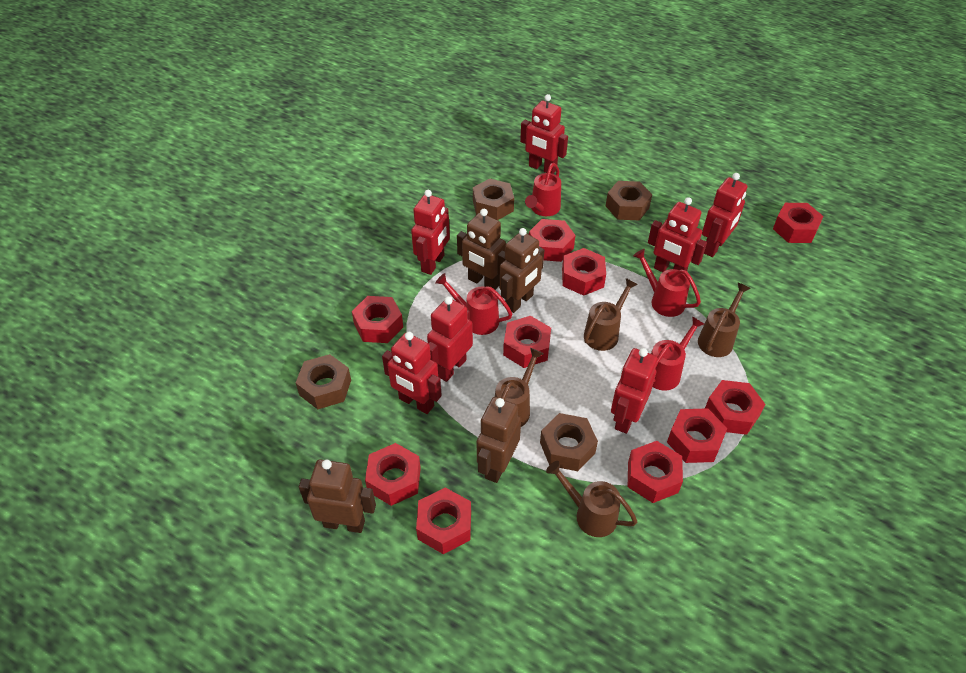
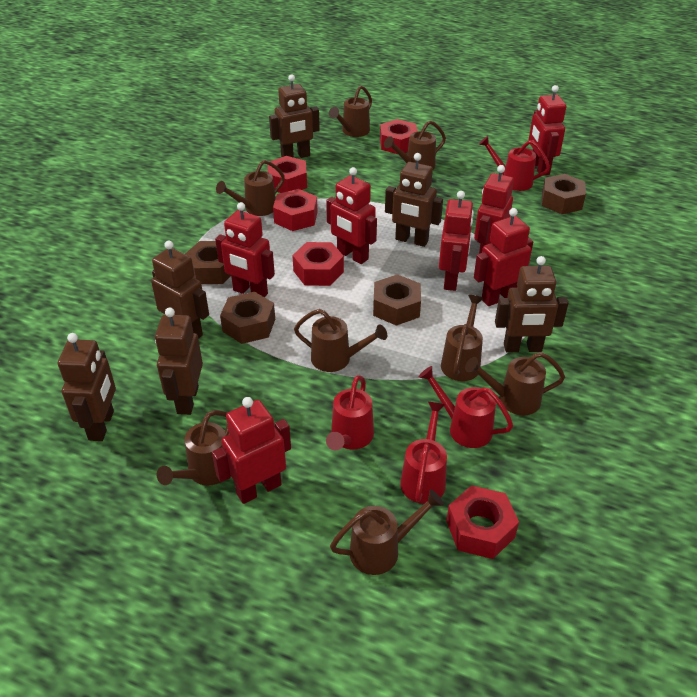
brown robot: 4 -> 6
brown watering can: 4 -> 8
red nut: 10 -> 5

